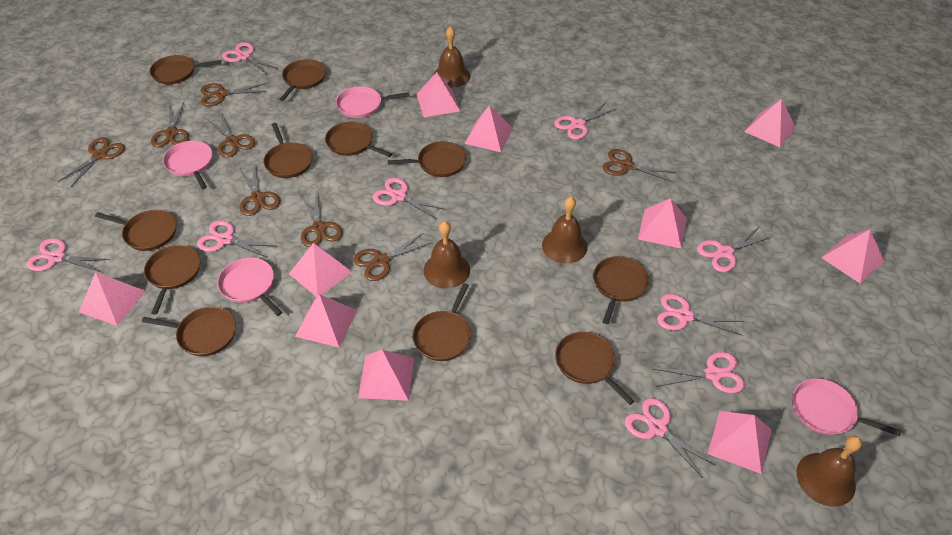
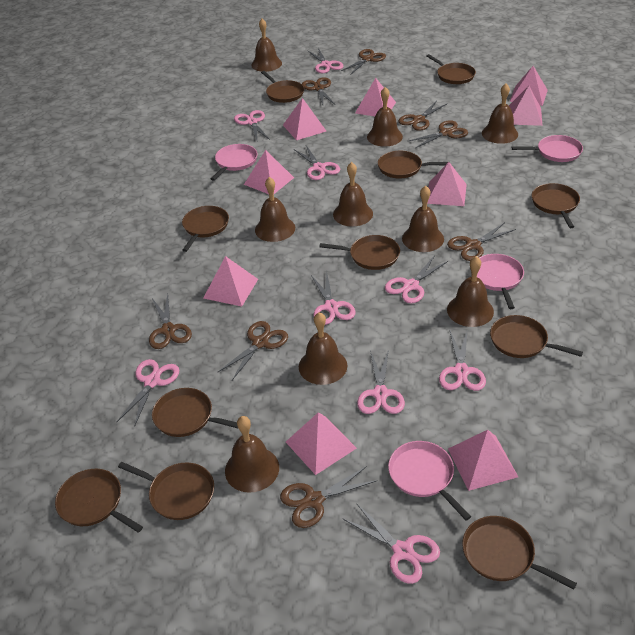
brown bell: 4 -> 9
pink pyramid: 10 -> 9

